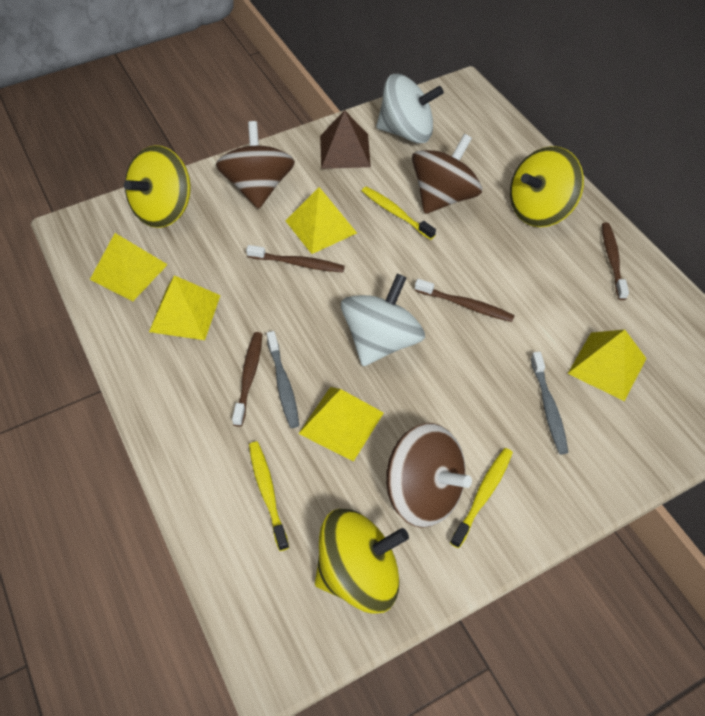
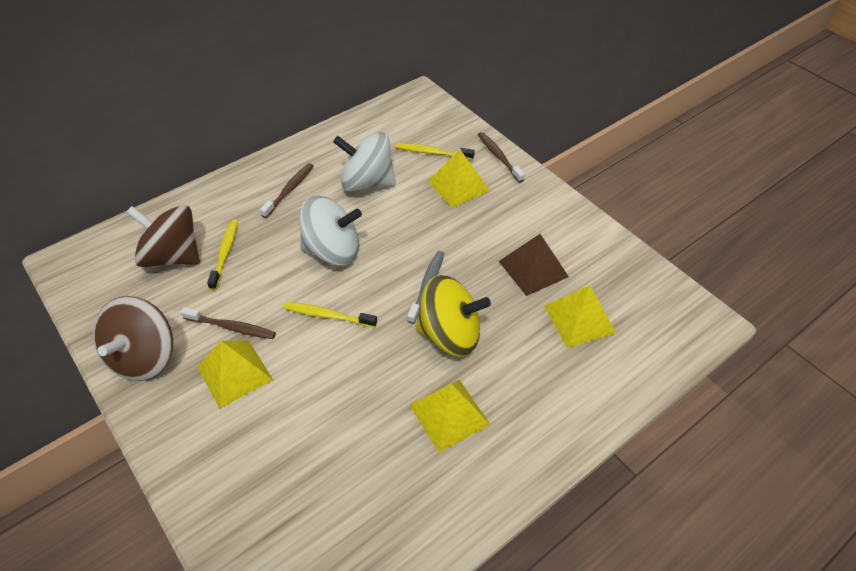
brown spinning top: 3 -> 2
brown toothbrush: 4 -> 3
grey toothbrush: 2 -> 1
yellow pyramid: 5 -> 4
yellow spinning top: 3 -> 1

